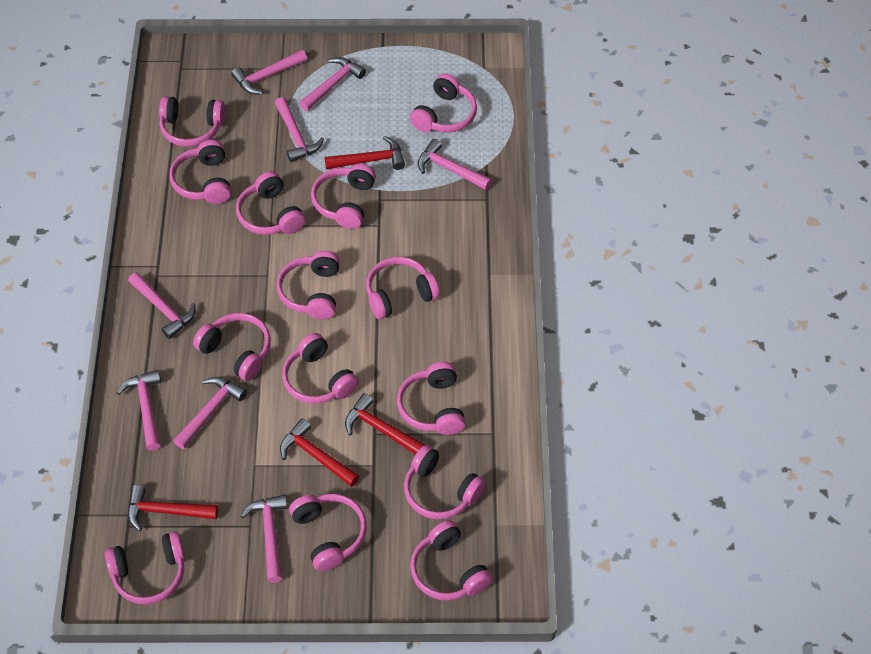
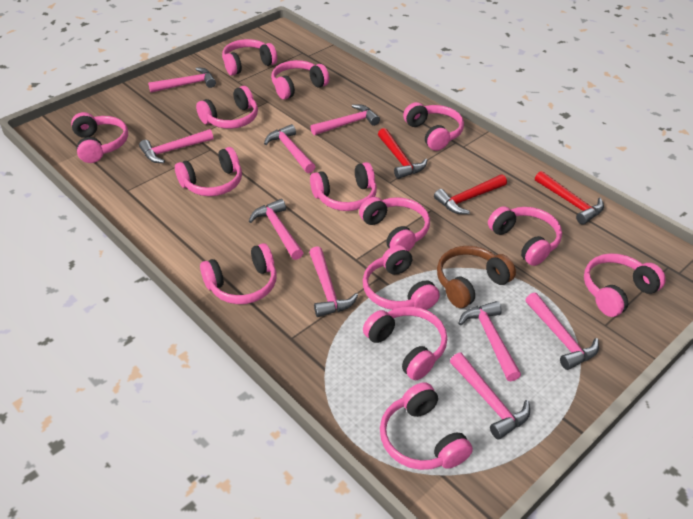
brown headphones: 0 -> 1
pink hammer: 8 -> 9
red hammer: 4 -> 3

